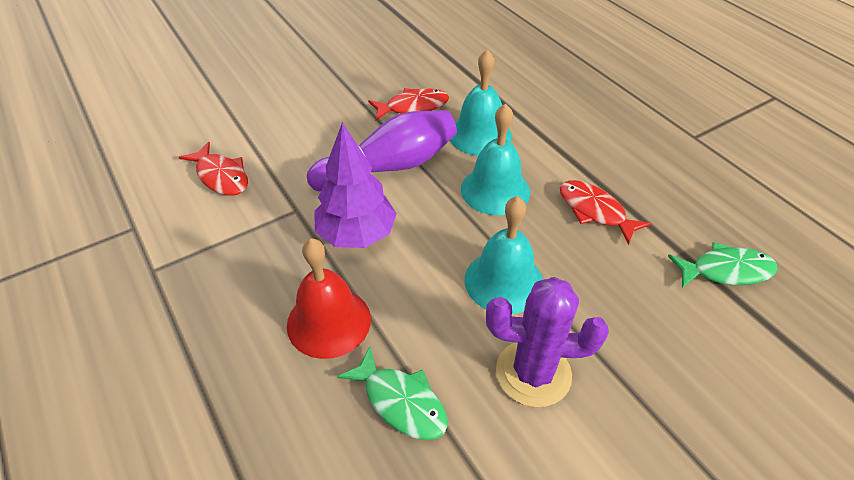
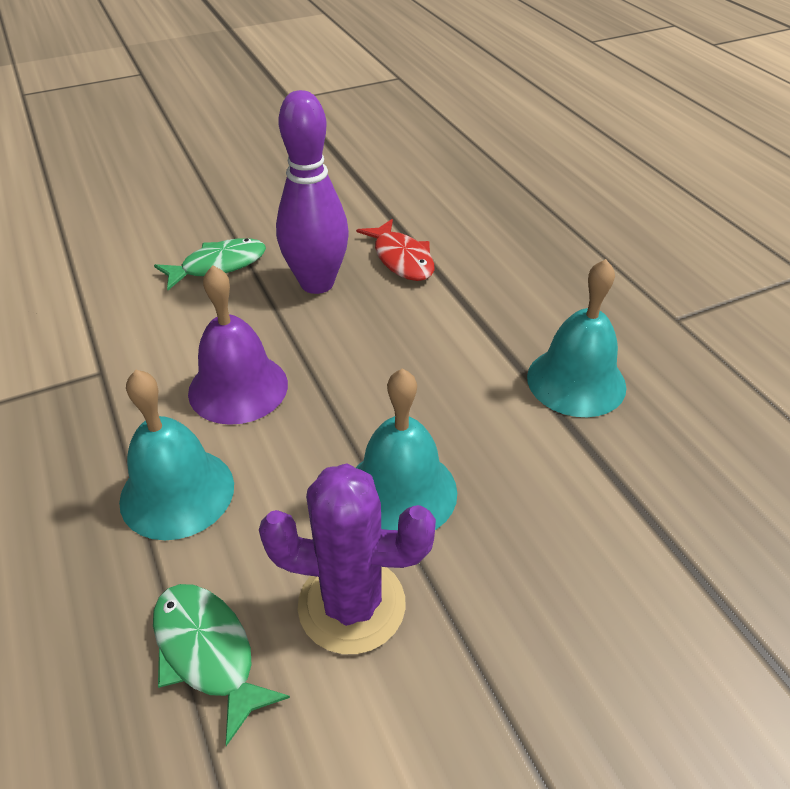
purple bell: 0 -> 1
purple tree: 1 -> 0
red bell: 1 -> 0
red fish: 3 -> 1

